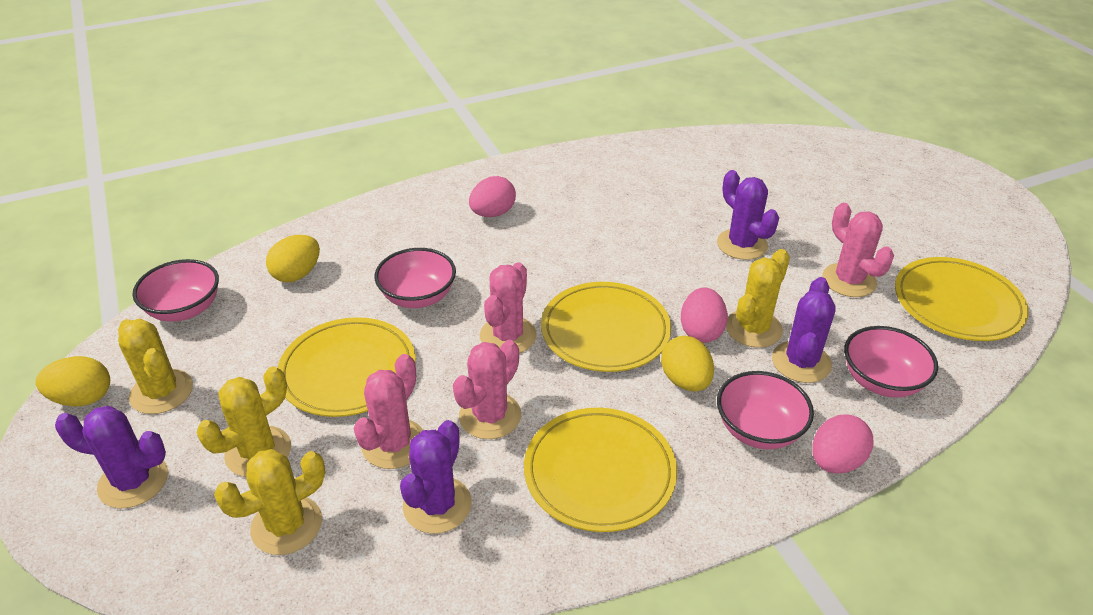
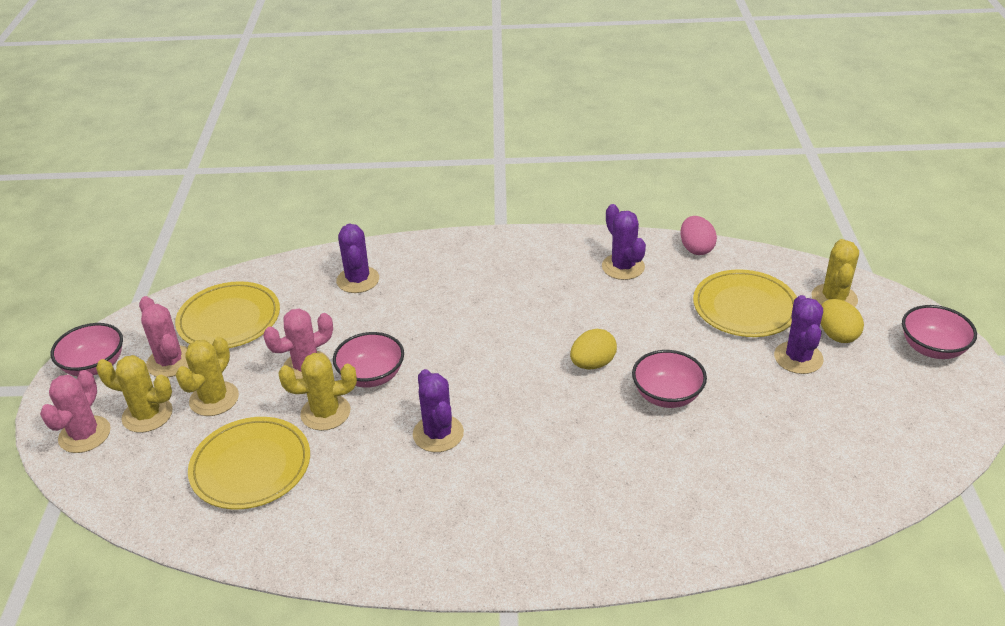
pink cactus: 4 -> 3
pink egg: 3 -> 1
yellow egg: 3 -> 2
yellow plate: 4 -> 3

